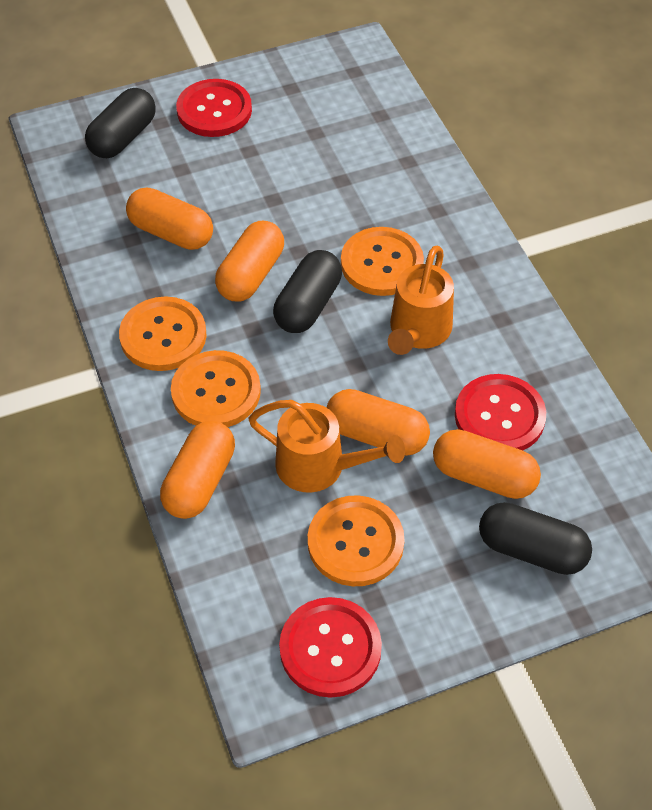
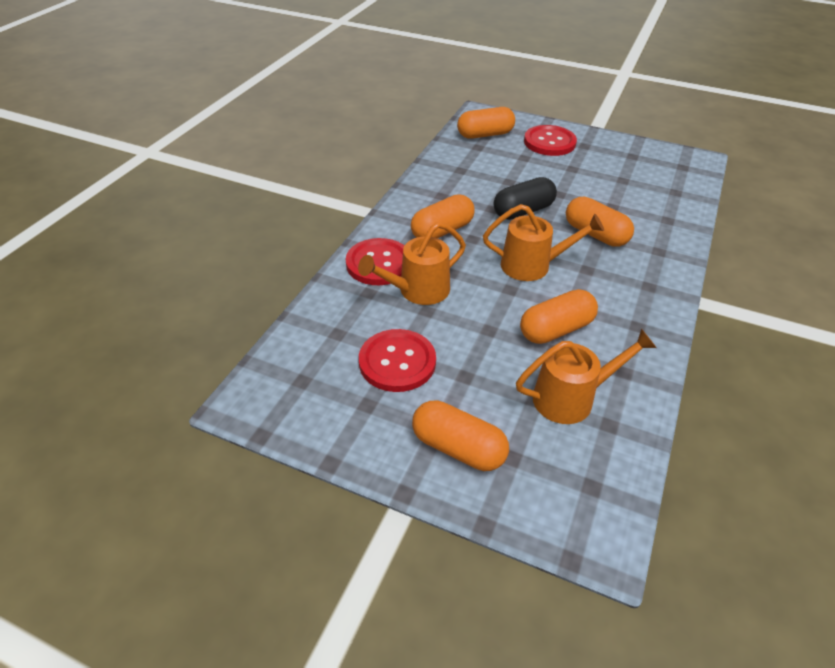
black capsule: 3 -> 1
orange button: 4 -> 0
orange watering can: 2 -> 3

